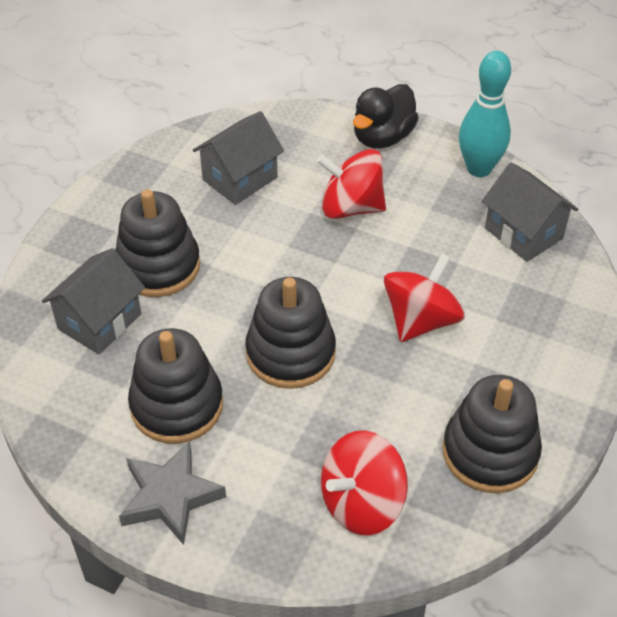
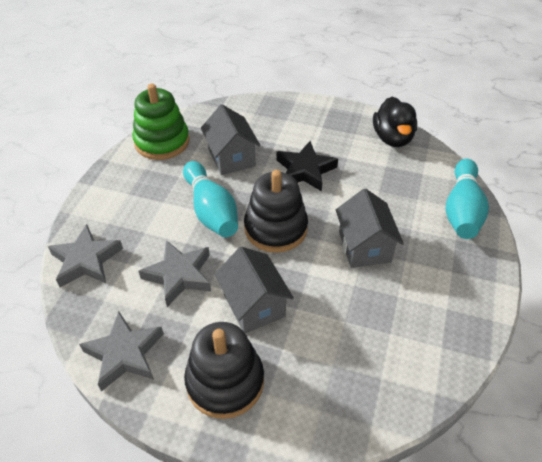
black stacking toy: 4 -> 2
black star: 0 -> 1
green stacking toy: 0 -> 1
grey star: 1 -> 3
red spinning top: 3 -> 0
turquoise bowling pin: 1 -> 2

